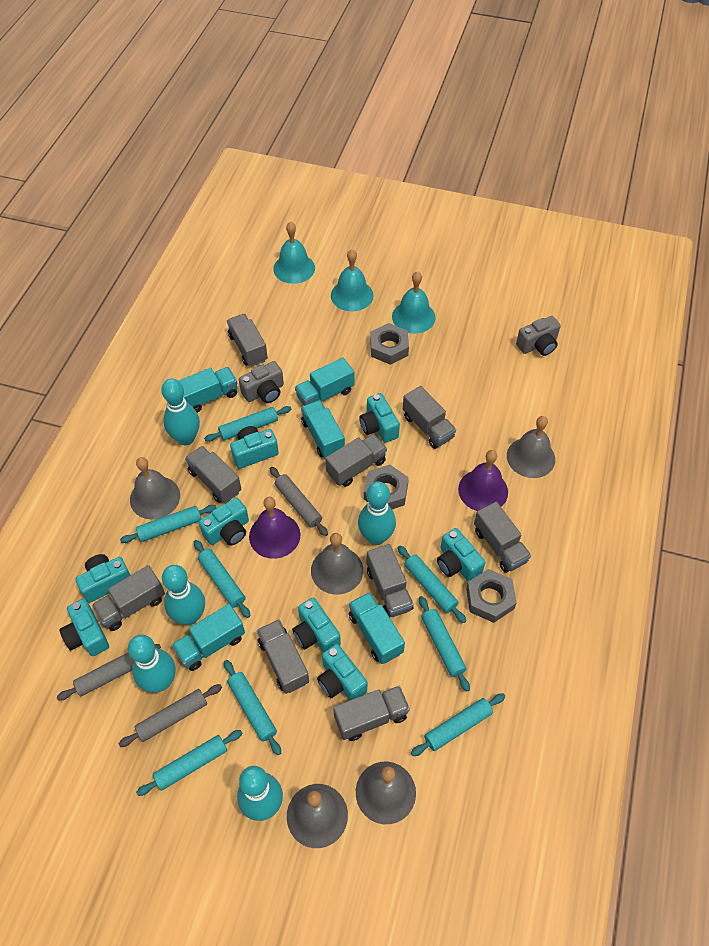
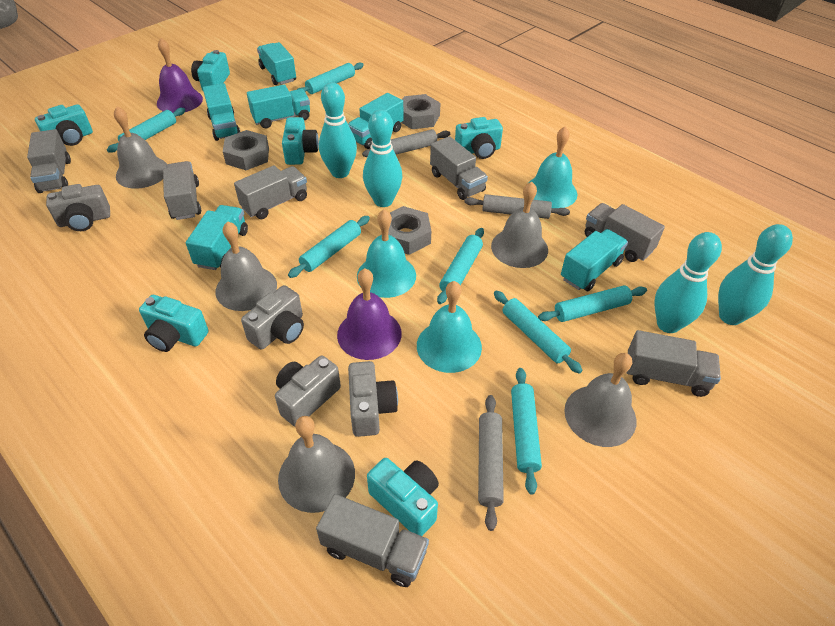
grey camera: 2 -> 4
grey truck: 9 -> 7
turquoise bowling pin: 5 -> 4
turquoise camera: 8 -> 6
turquoise rolling pin: 8 -> 7
turquoise truck: 5 -> 6

